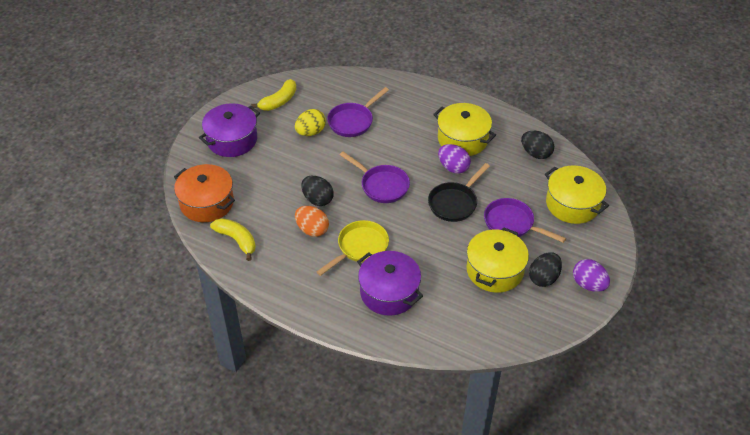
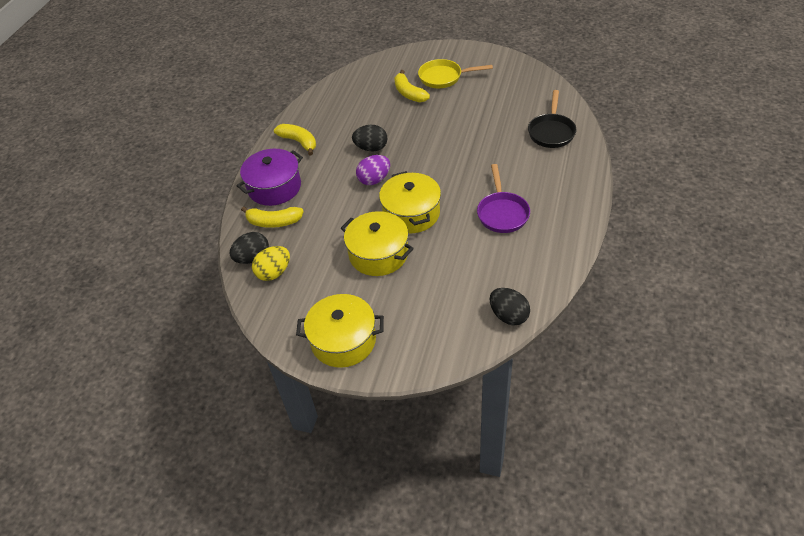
orange egg: 1 -> 0
orange pot: 1 -> 0
purple egg: 2 -> 1
purple pan: 3 -> 1
purple pot: 2 -> 1
yellow banana: 2 -> 3

